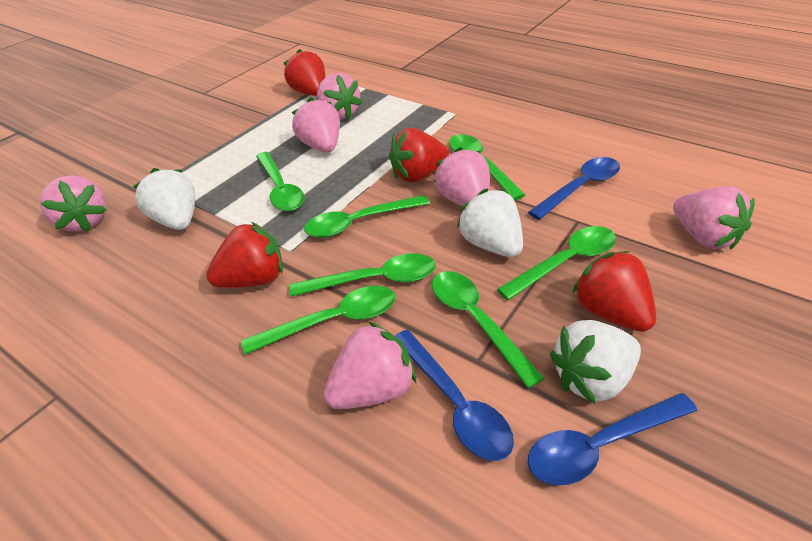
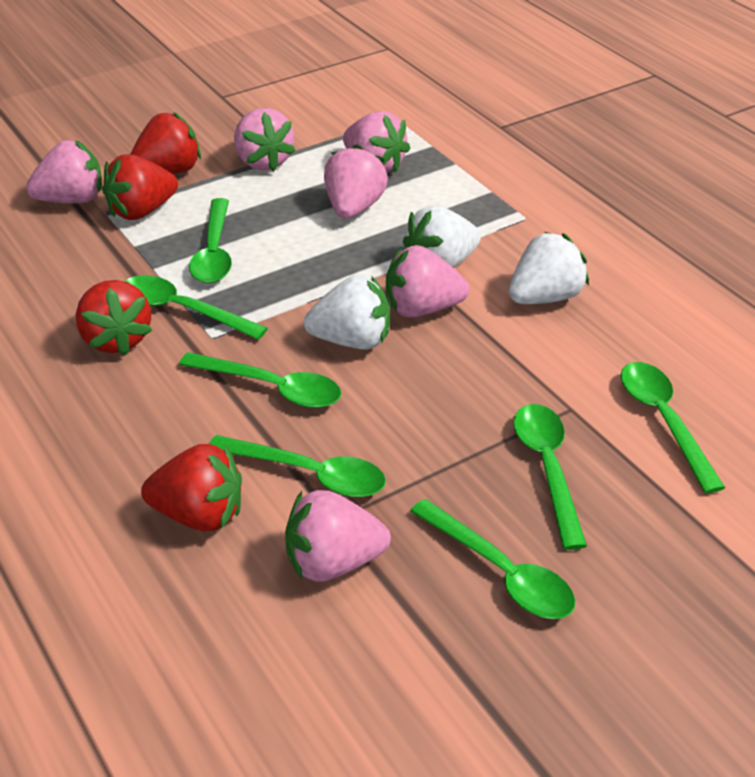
blue spoon: 3 -> 0

